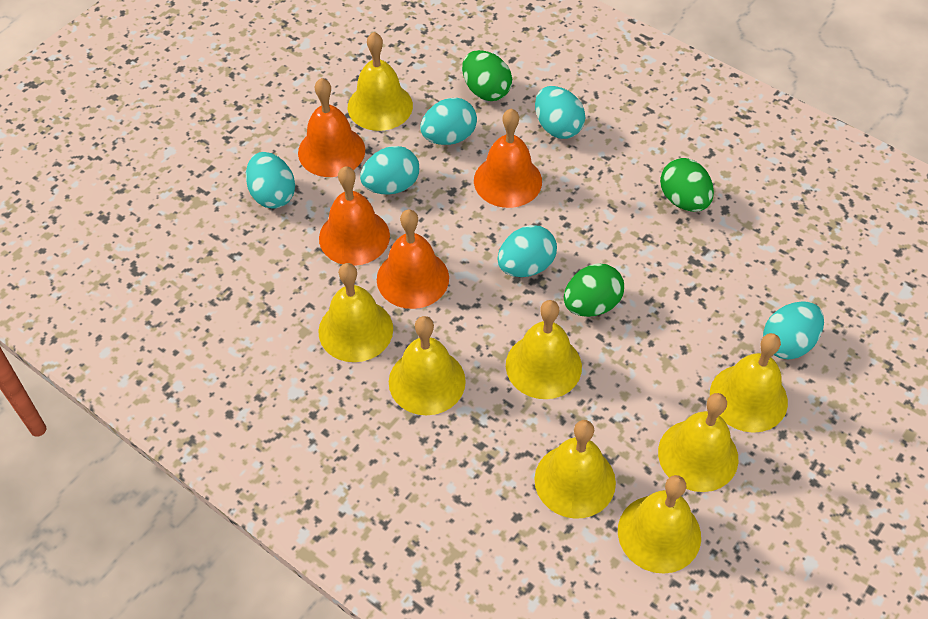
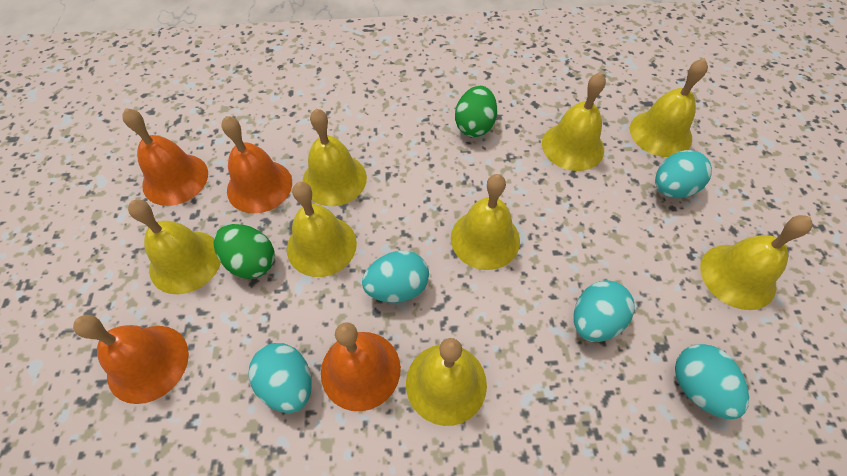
green egg: 3 -> 2
turquoise egg: 6 -> 5

